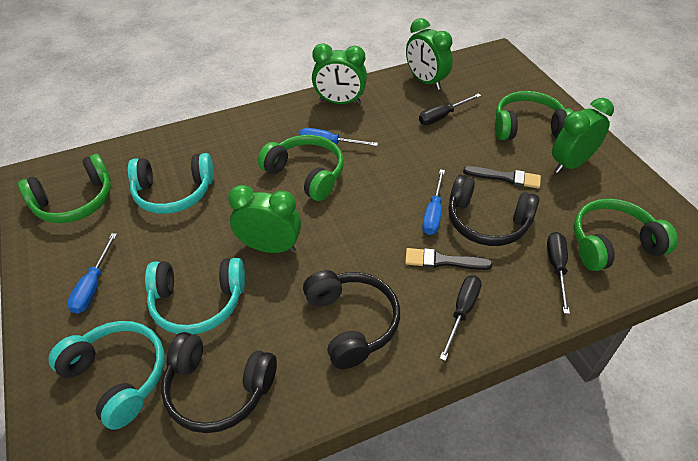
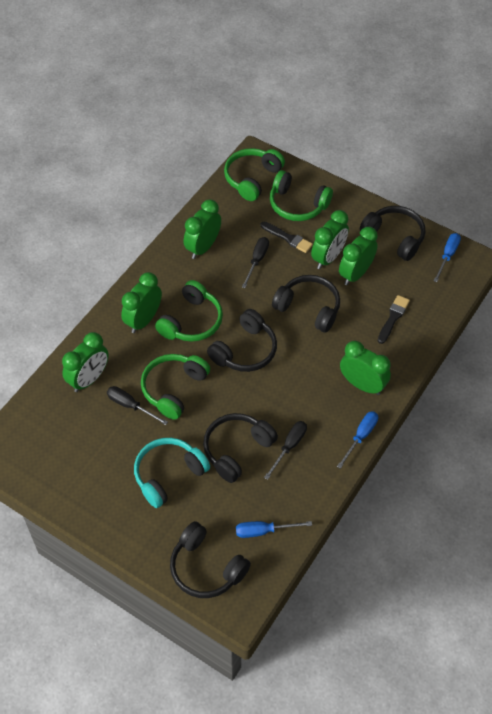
black headphones: 3 -> 5
green clock: 4 -> 6
turquoise headphones: 3 -> 1

